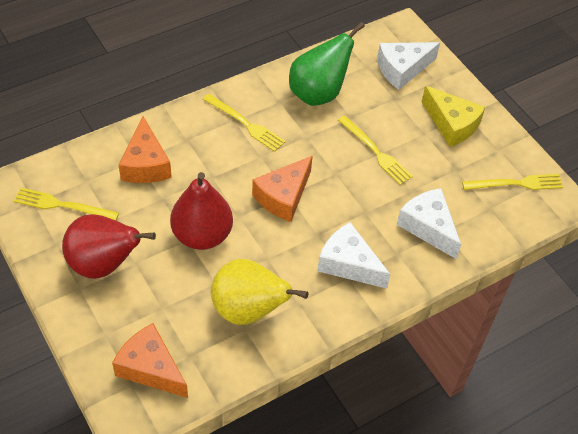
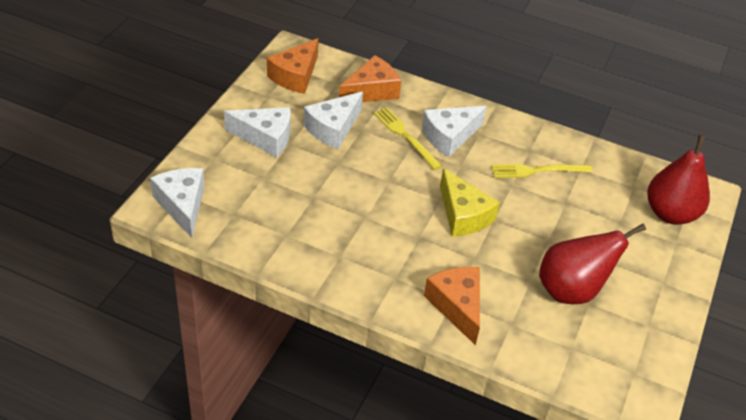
green pear: 1 -> 0
white cheese: 3 -> 4
yellow fork: 4 -> 2
yellow pear: 1 -> 0

